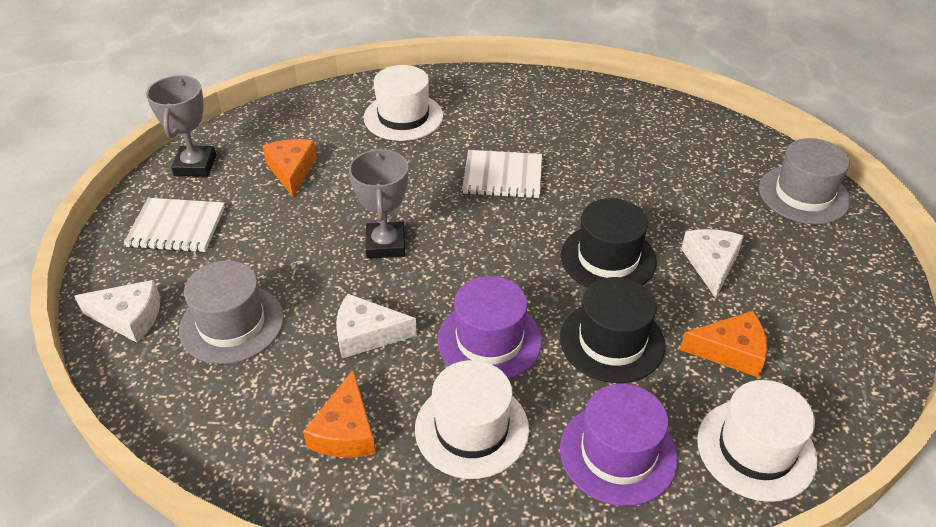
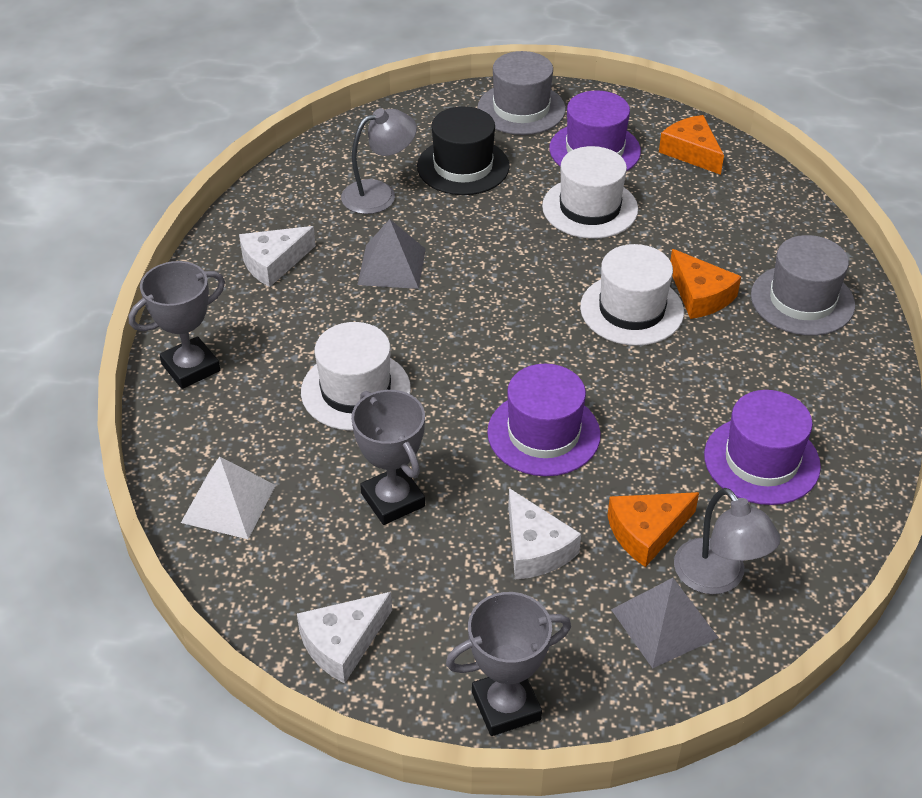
black hat: 2 -> 1
grey lamp: 0 -> 2
grey pyramid: 0 -> 2
grey trophy: 2 -> 3
purple hat: 2 -> 3
white notebook: 2 -> 0
white pyramid: 0 -> 1

